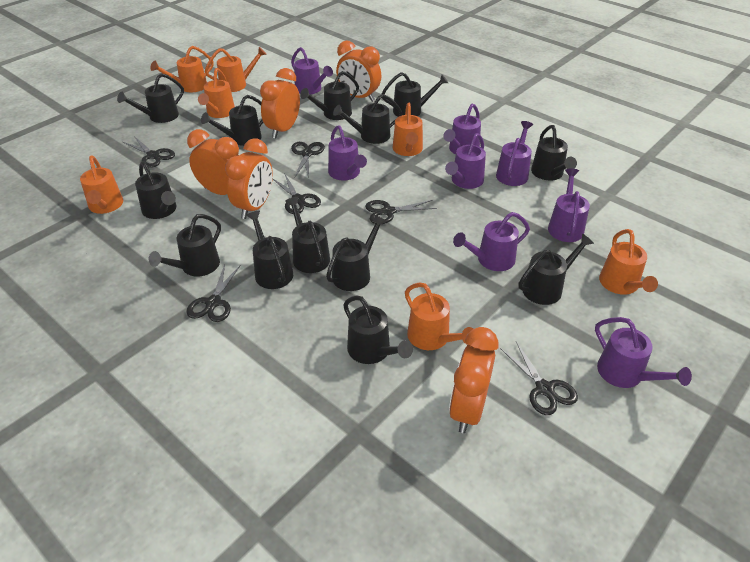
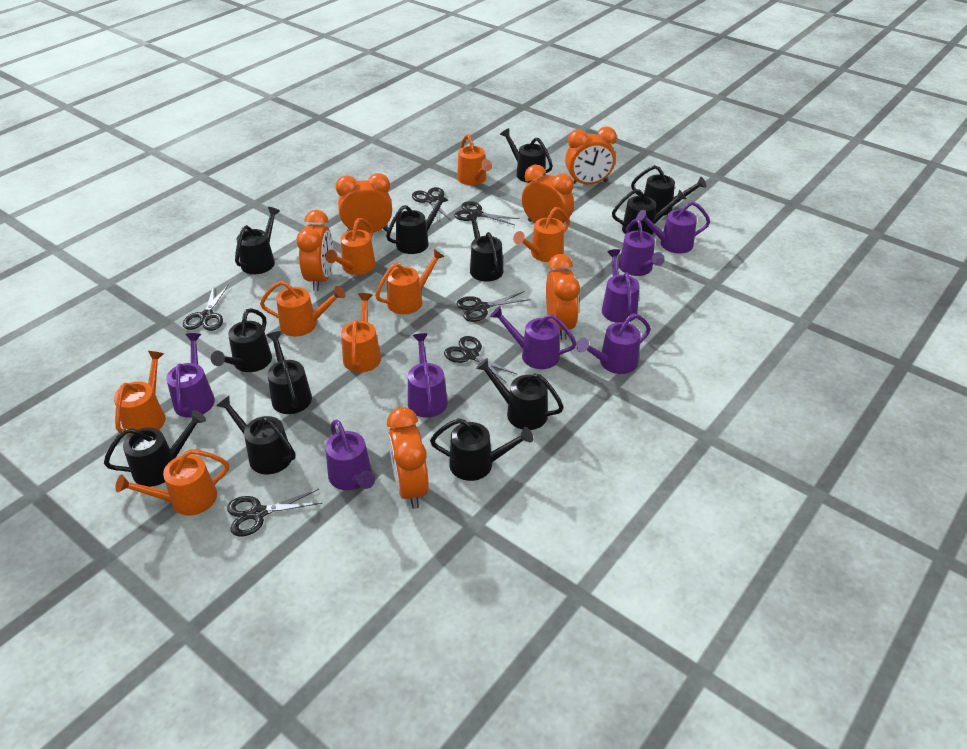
black watering can: 13 -> 12
orange clock: 5 -> 6
orange watering can: 7 -> 8

